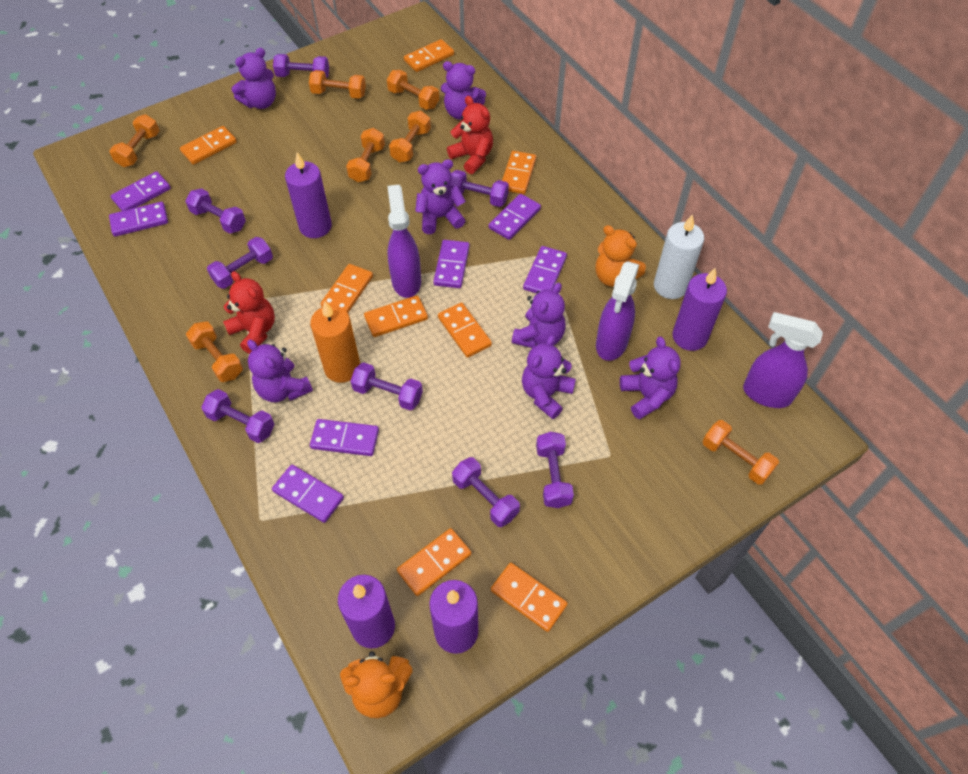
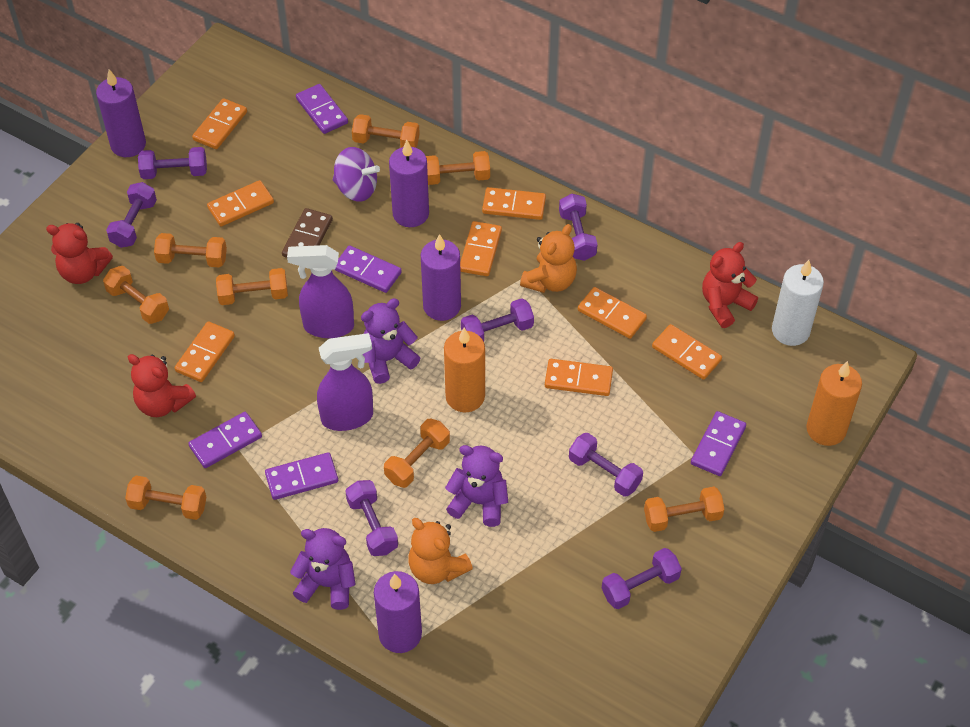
brown domino: 0 -> 1
orange candle: 1 -> 2
orange dumbbell: 7 -> 8
purple domino: 7 -> 5
purple dumbbell: 8 -> 7
purple spinning top: 0 -> 1
purple spray bottle: 3 -> 2
purple teddy bear: 7 -> 3
red teddy bear: 2 -> 3

